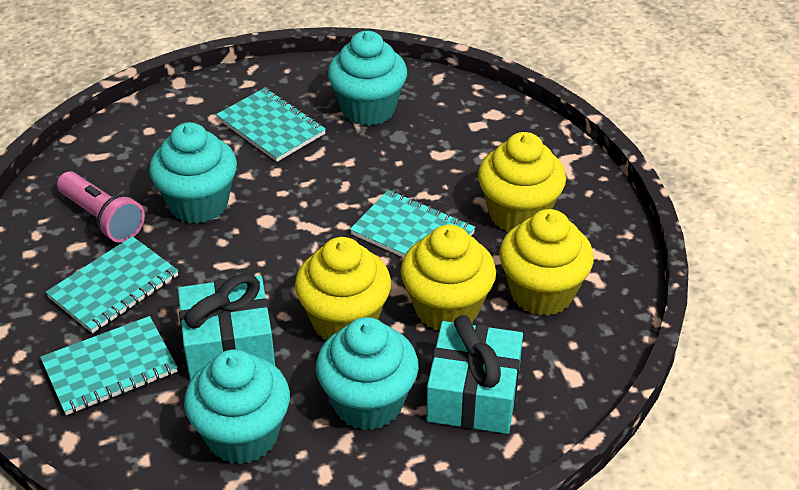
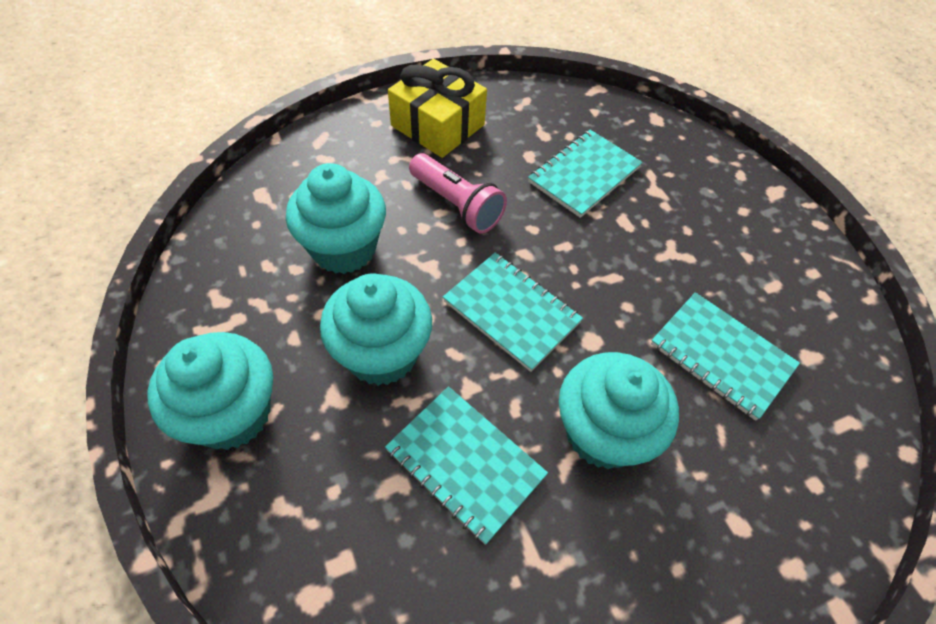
turquoise gift: 2 -> 0
yellow cupcake: 4 -> 0
yellow gift: 0 -> 1

